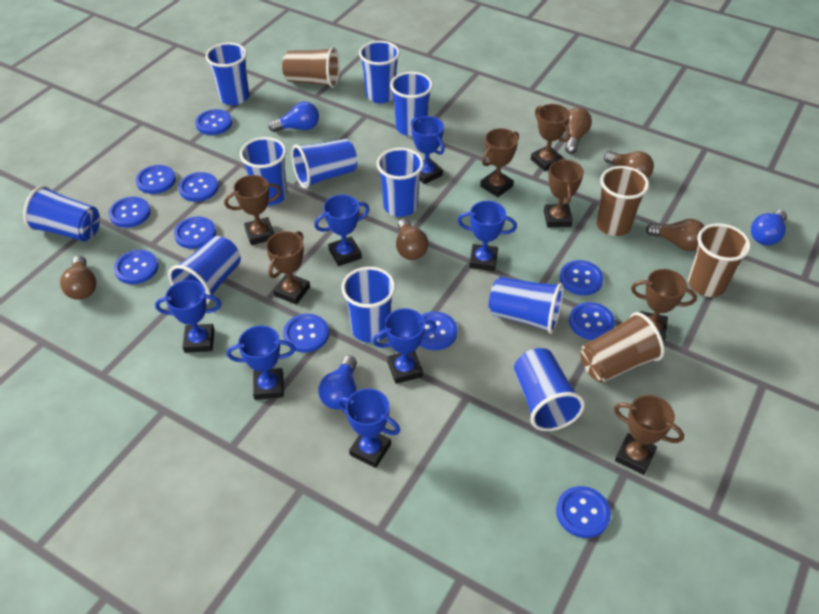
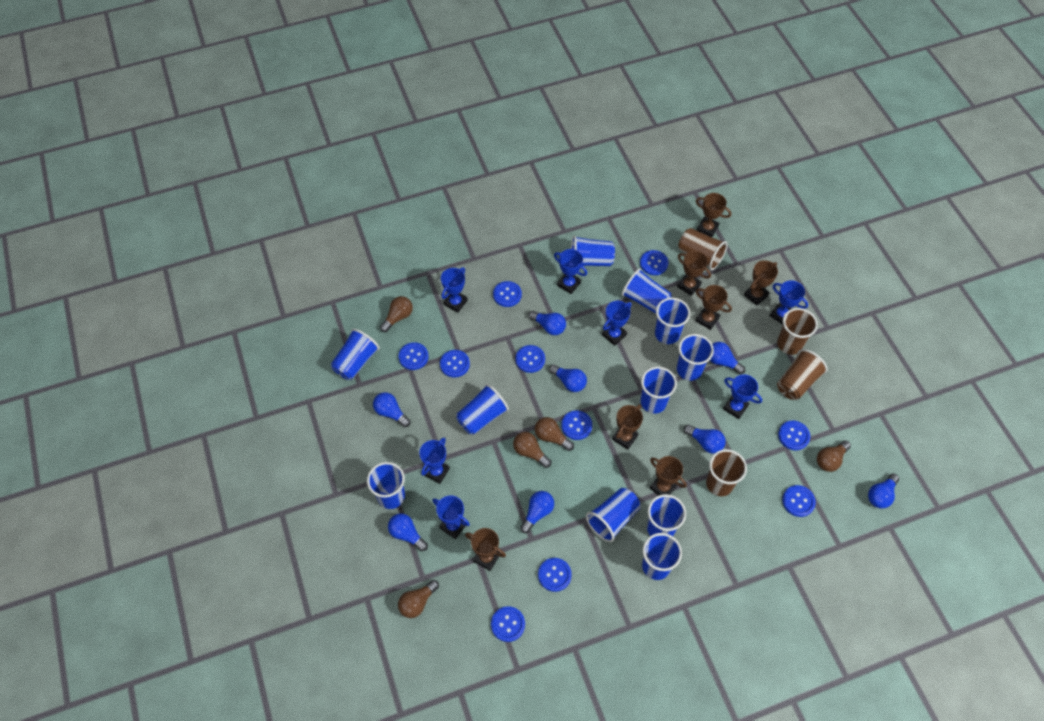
blue button: 11 -> 10
blue light bulb: 3 -> 8

